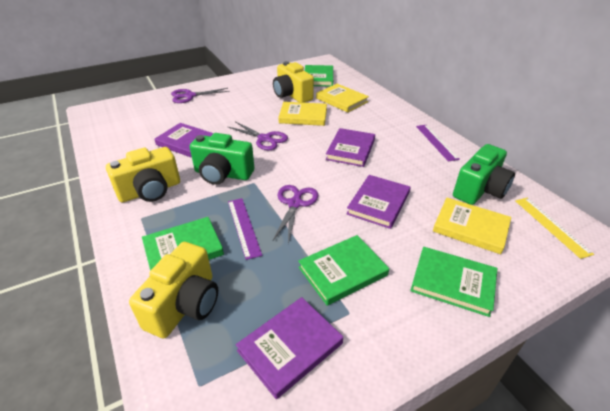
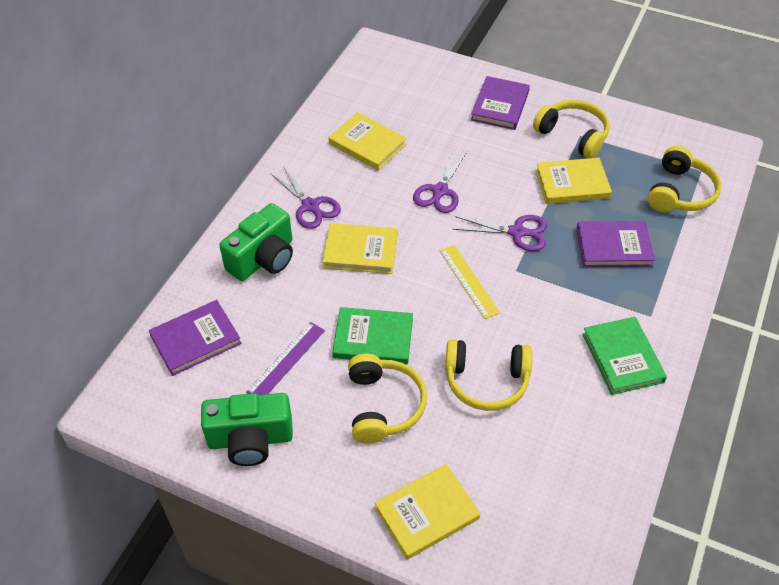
green book: 4 -> 2
purple book: 4 -> 3
purple ruler: 2 -> 1
yellow book: 3 -> 4
yellow camera: 3 -> 0
yellow headphones: 0 -> 4

